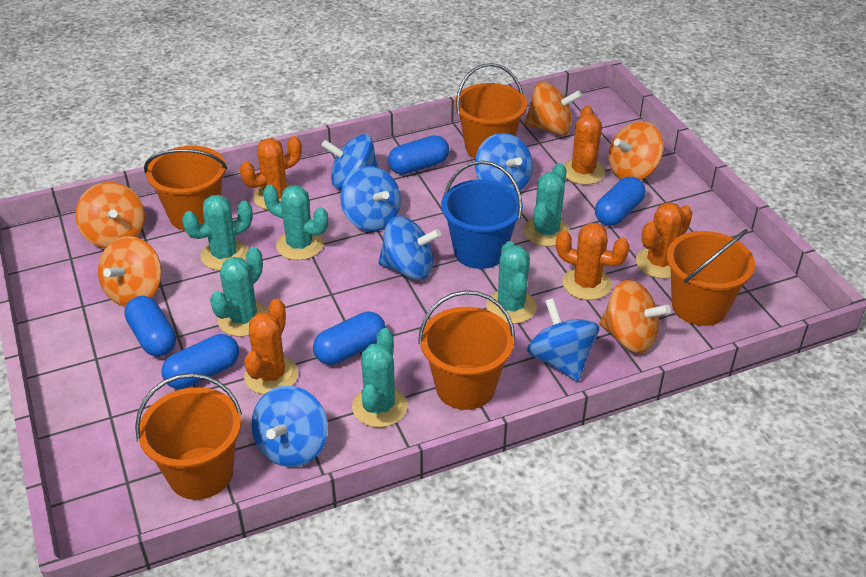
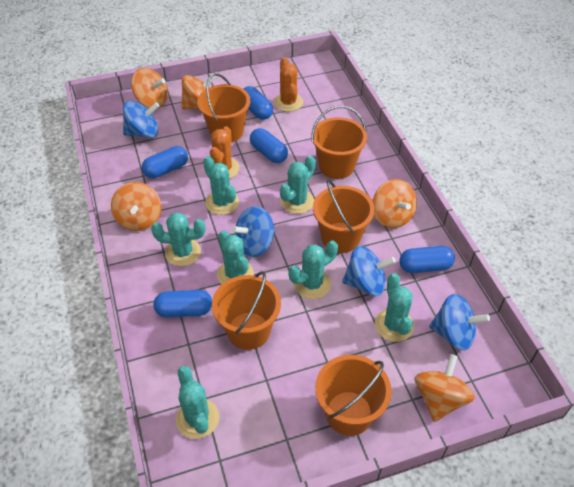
blue bucket: 1 -> 0
blue spinning top: 6 -> 4
orange cactus: 5 -> 2
turquoise cactus: 6 -> 7

